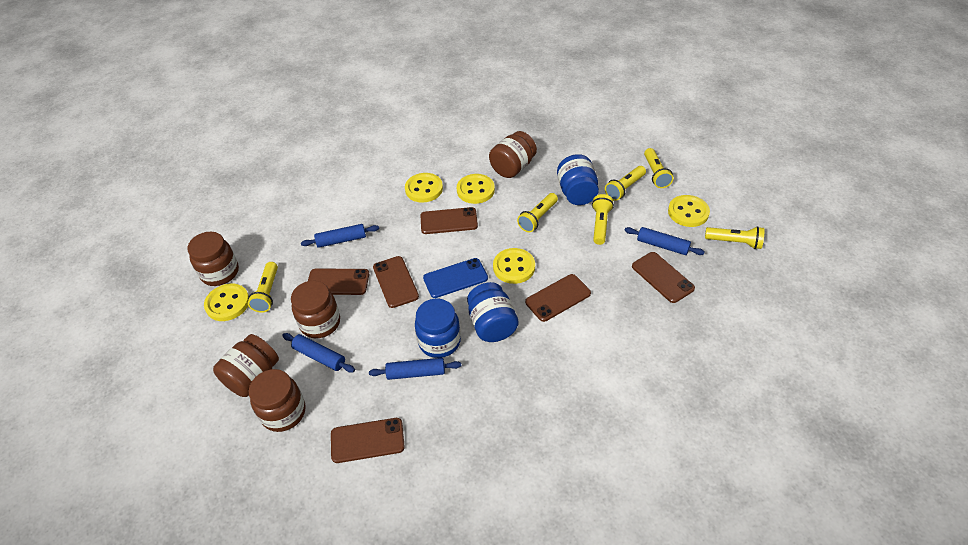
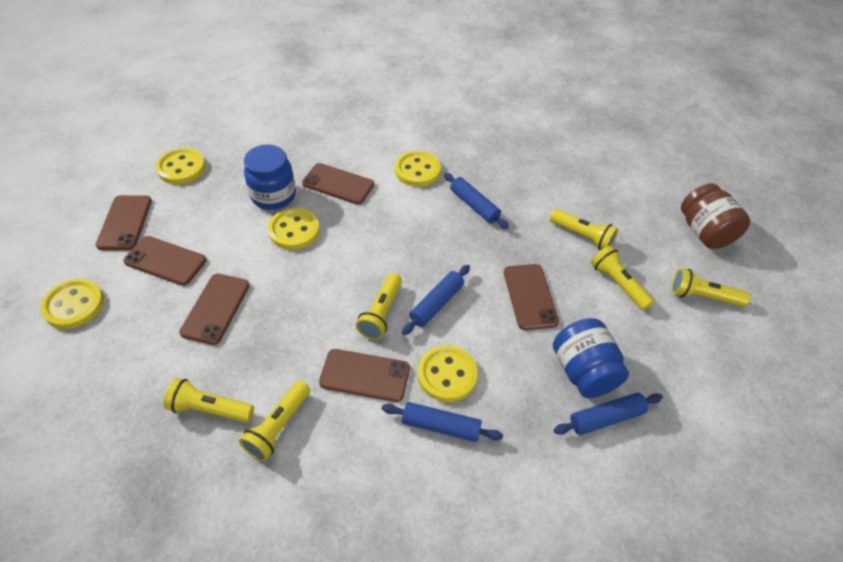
blue jar: 3 -> 2
blue phone: 1 -> 0
brown jar: 5 -> 1

